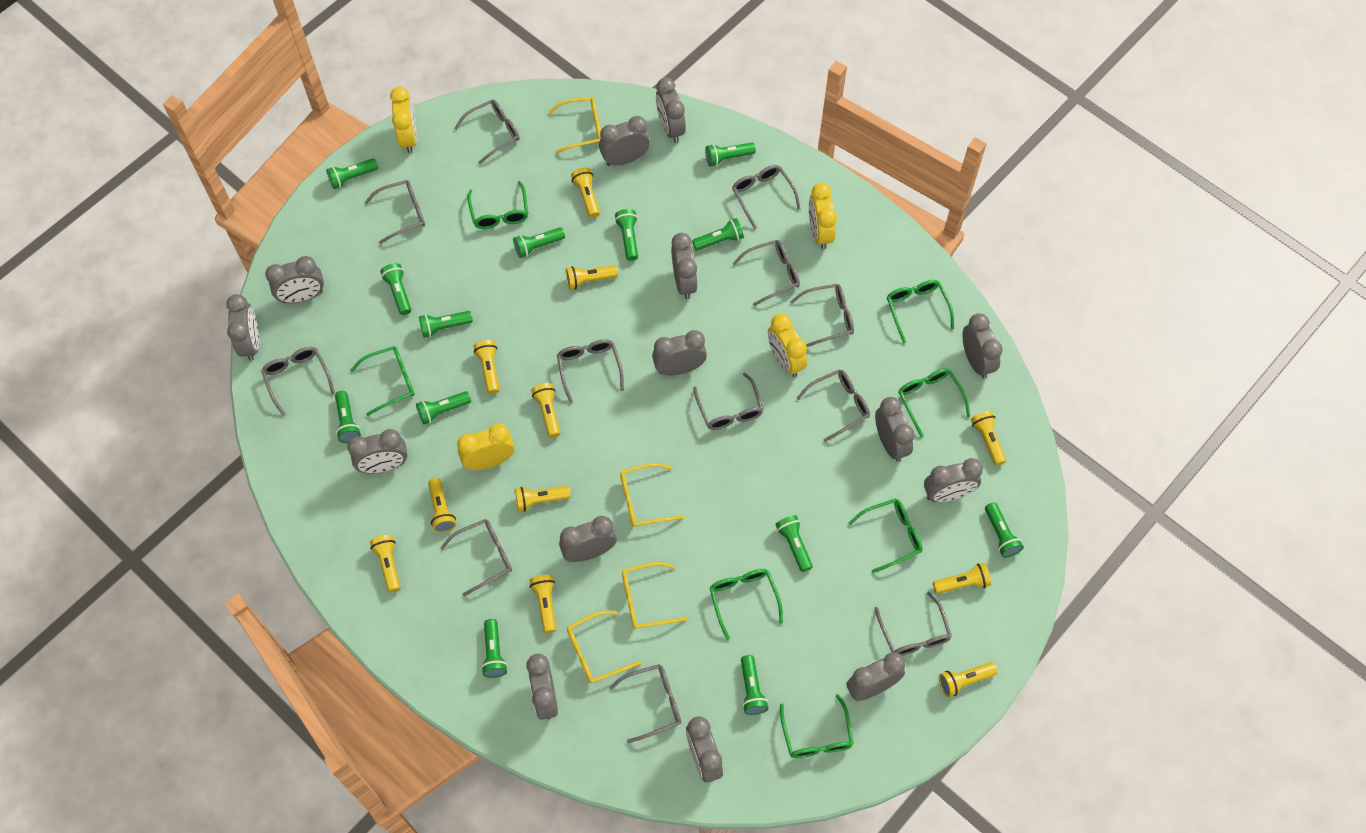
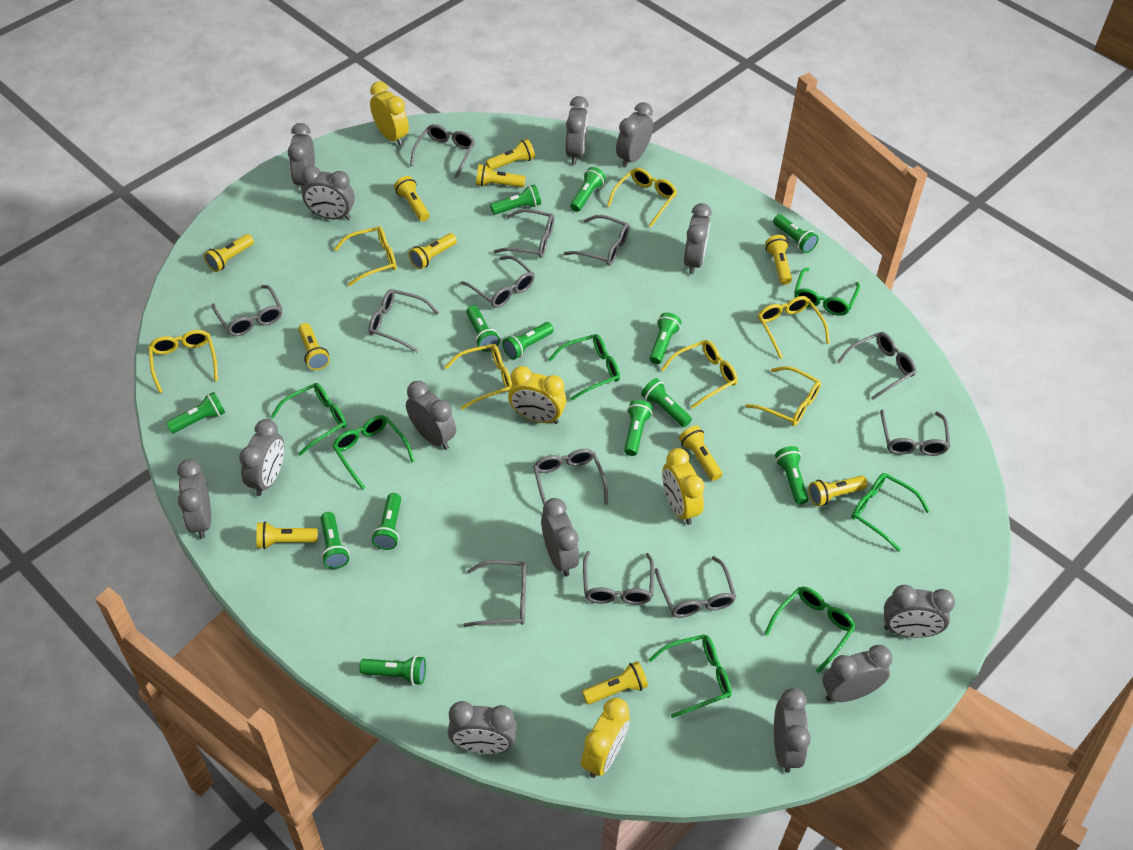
grey clock: 14 -> 13
yellow glasses: 4 -> 7

